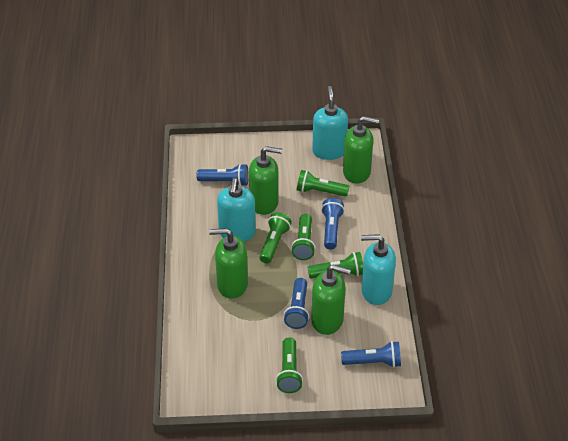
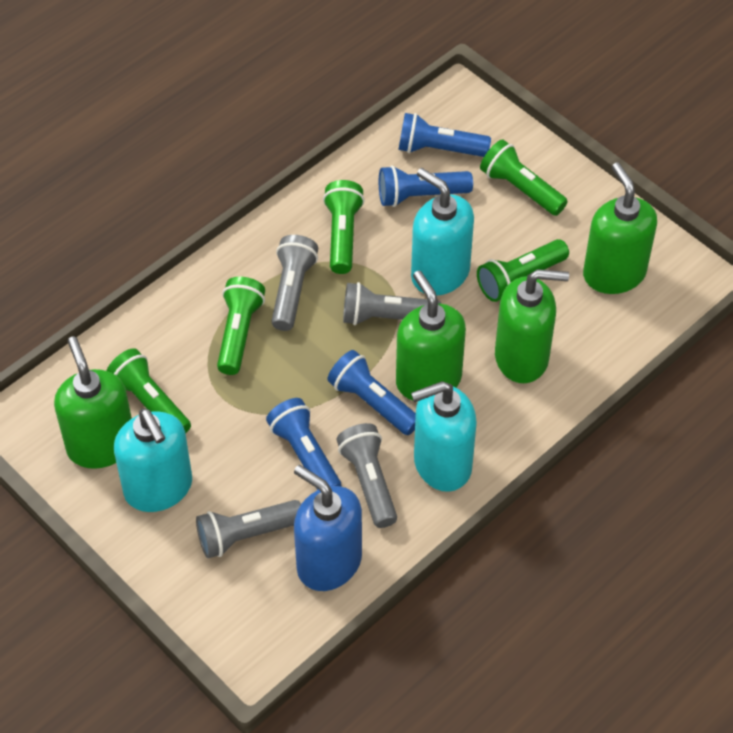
blue soap dispenser: 0 -> 1
grey flashlight: 0 -> 4

